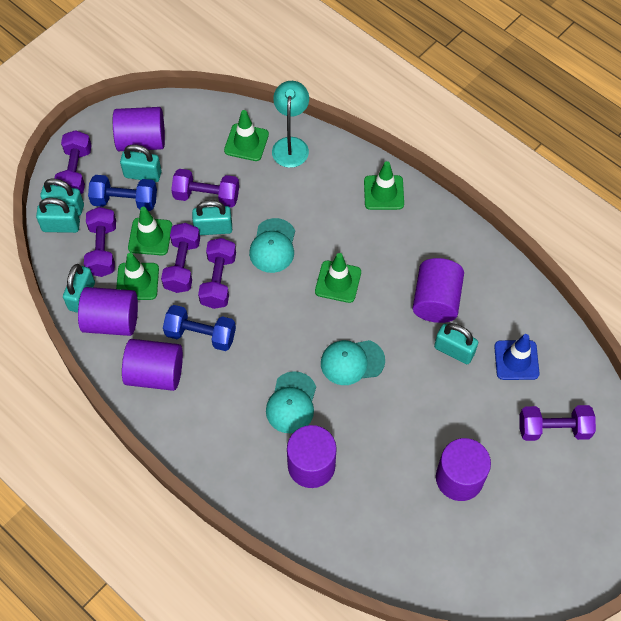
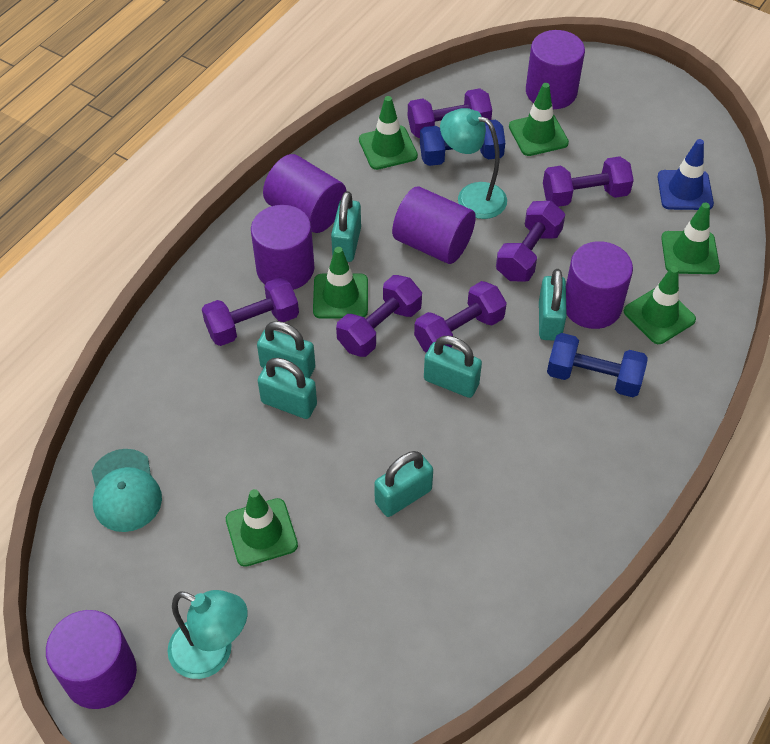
green traffic cone: 5 -> 6
turquoise cap: 3 -> 1
turquoise lamp: 1 -> 2

